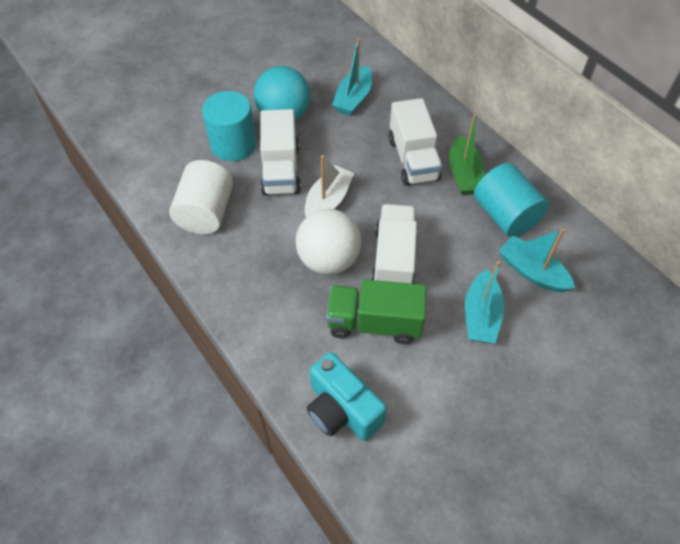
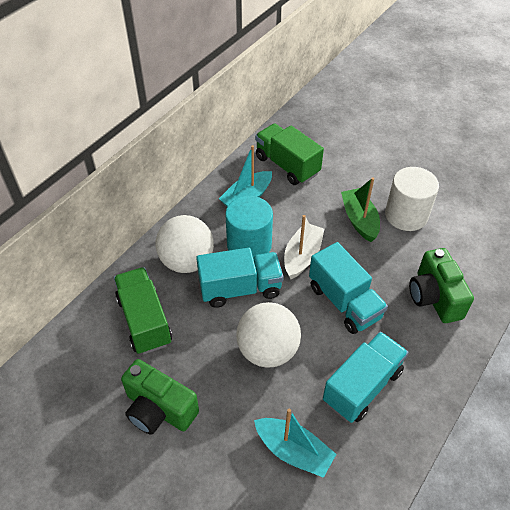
green camera: 0 -> 2
green truck: 1 -> 2
turquoise ball: 1 -> 0
turquoise boat: 3 -> 2
turquoise camera: 1 -> 0
turquoise cylinder: 2 -> 1
turquoise truck: 0 -> 3
white ball: 1 -> 2
white truck: 3 -> 0

